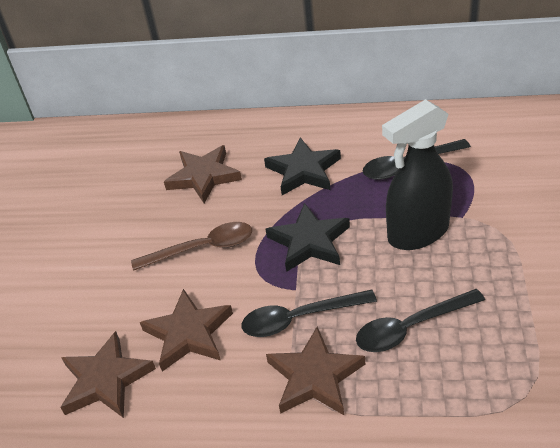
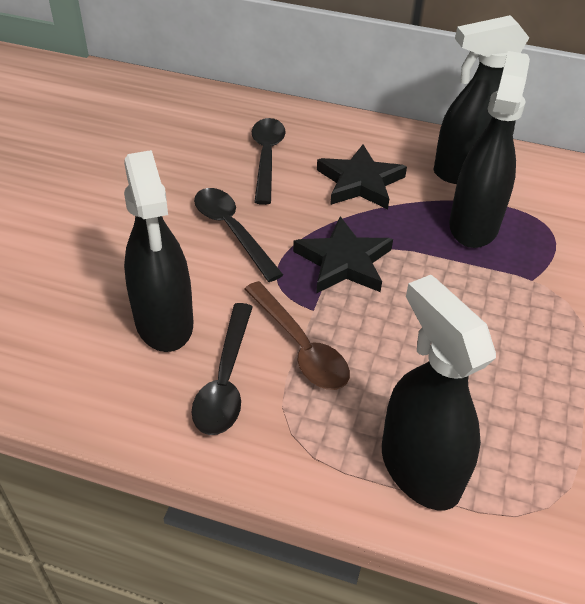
black spray bottle: 1 -> 4
brown star: 4 -> 0

